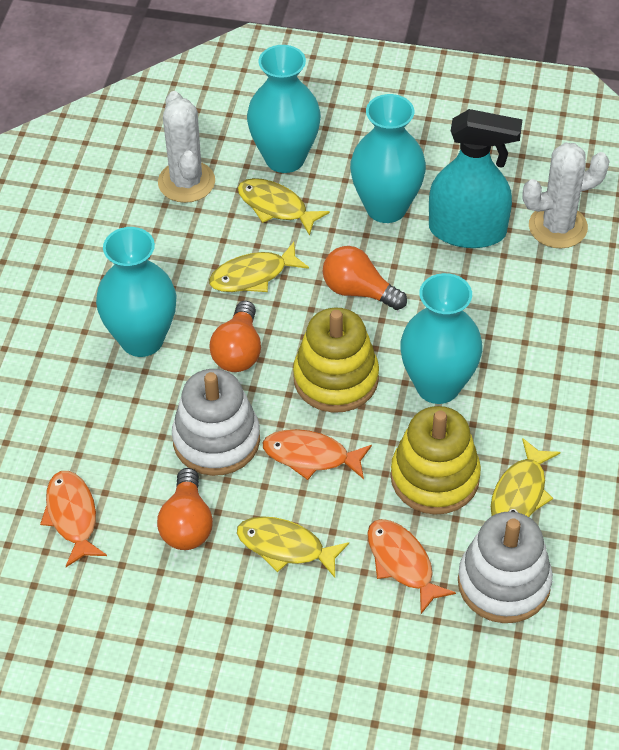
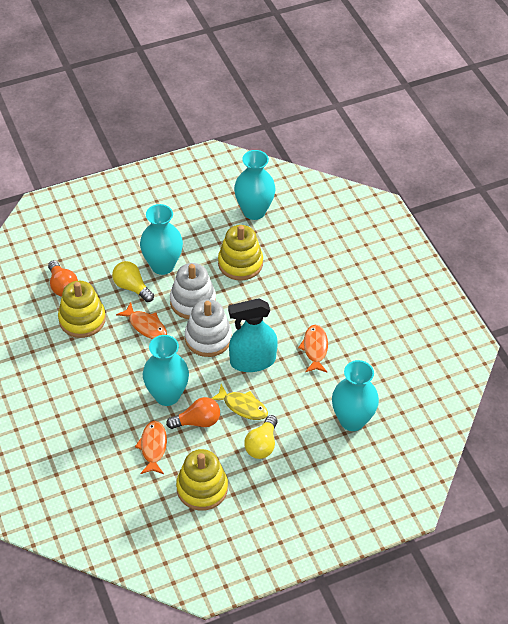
orange light bulb: 3 -> 2
white cactus: 2 -> 0
yellow fish: 4 -> 1
yellow light bulb: 0 -> 2
yellow stacking toy: 2 -> 3

